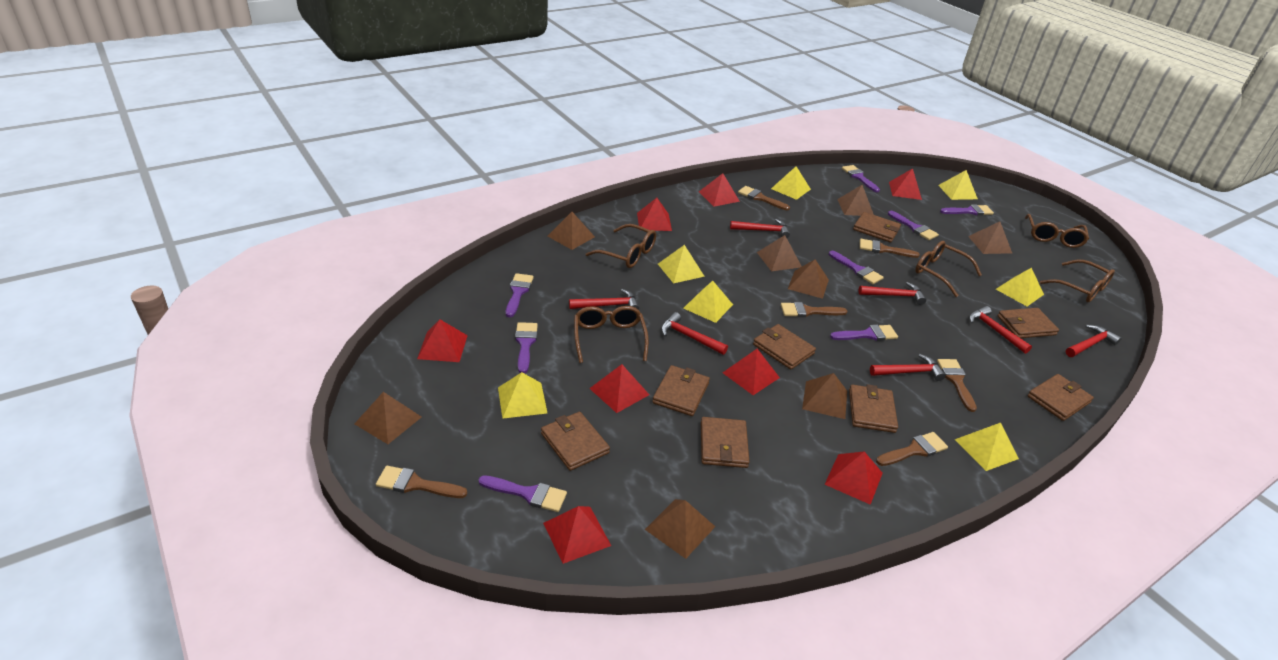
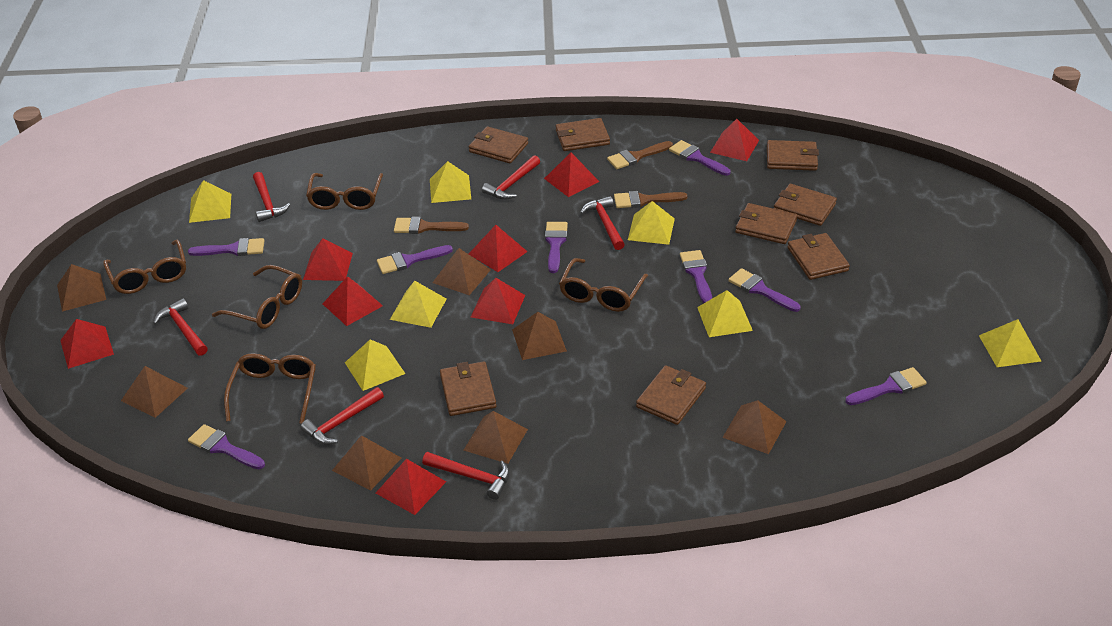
brown brush: 6 -> 3
brown pyramid: 8 -> 7
red hammer: 7 -> 6

